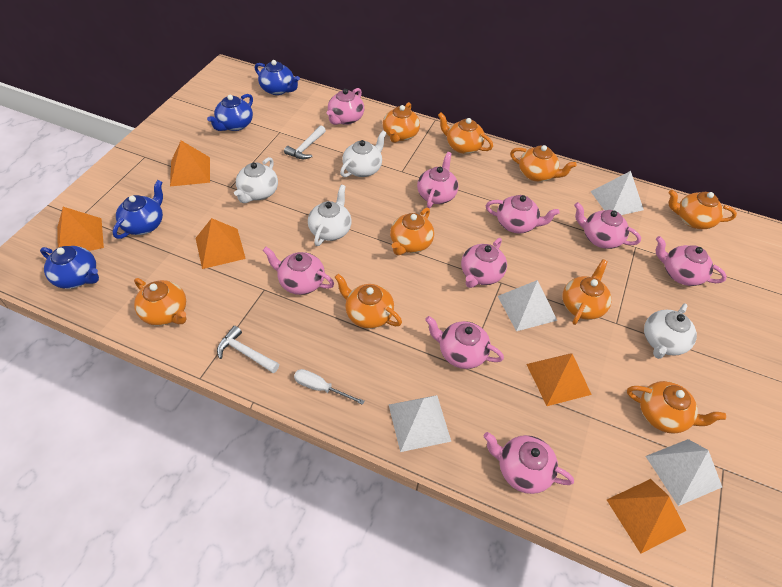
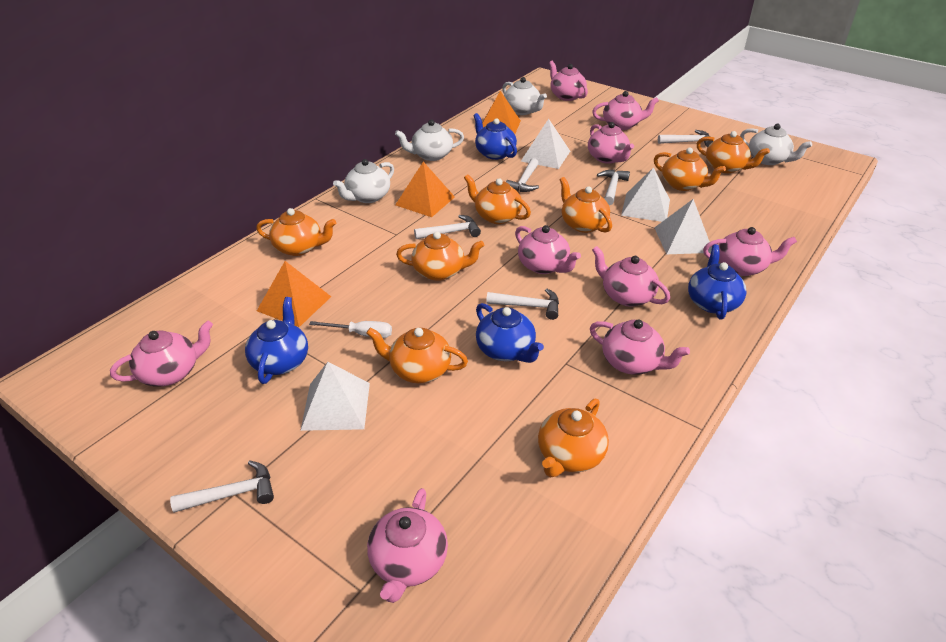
orange pyramid: 5 -> 3
orange teapot: 9 -> 8
white hammer: 2 -> 6

